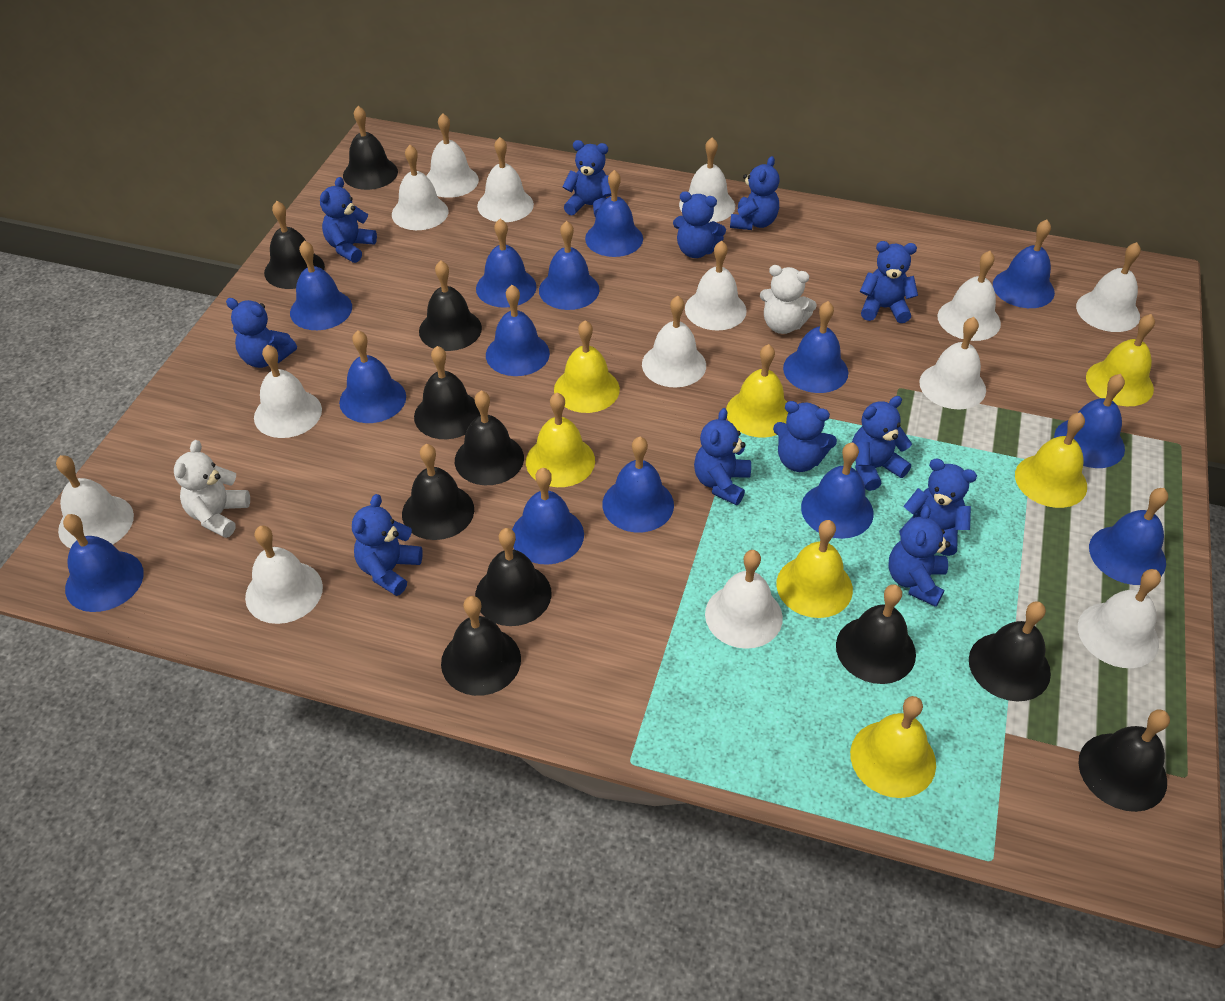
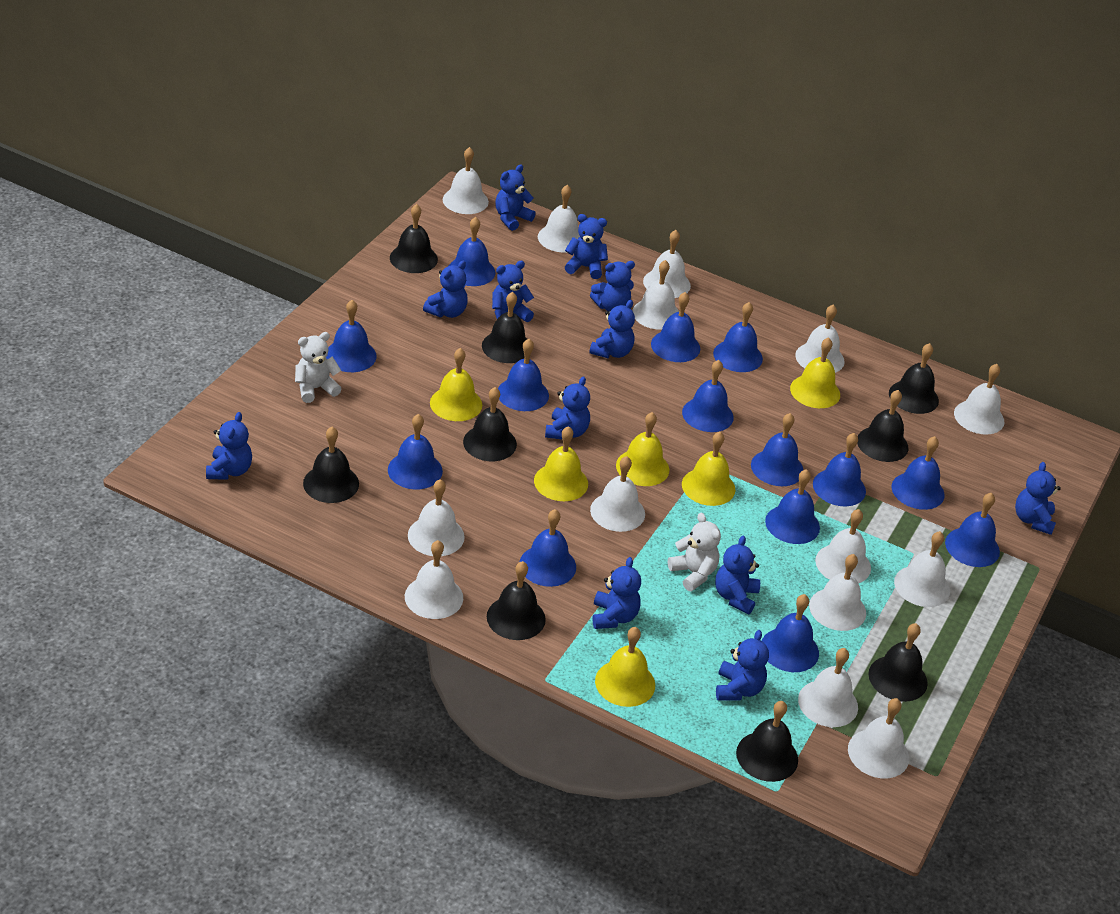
black bell: 11 -> 9
yellow bell: 7 -> 6

